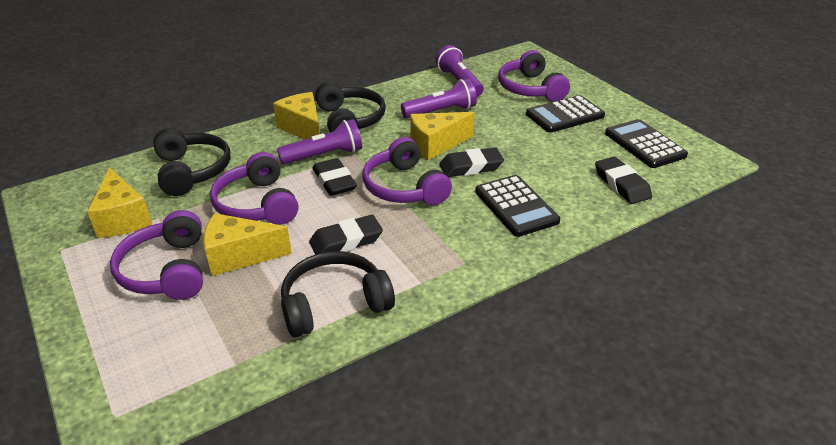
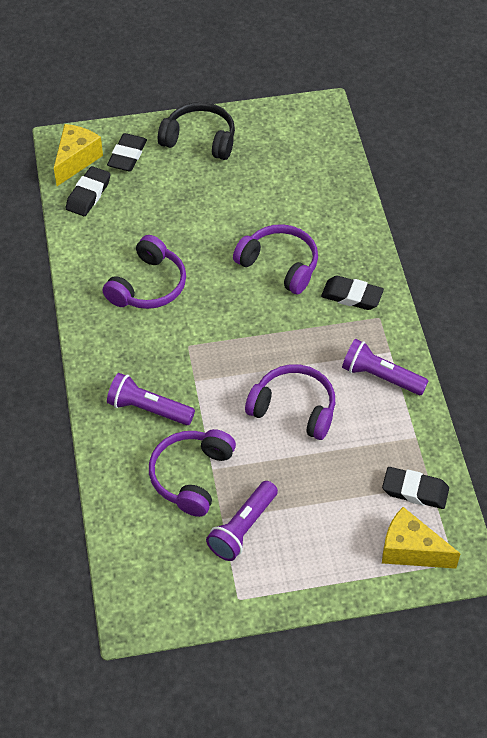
black calculator: 3 -> 0
black headphones: 3 -> 1
yellow cheese: 4 -> 2

